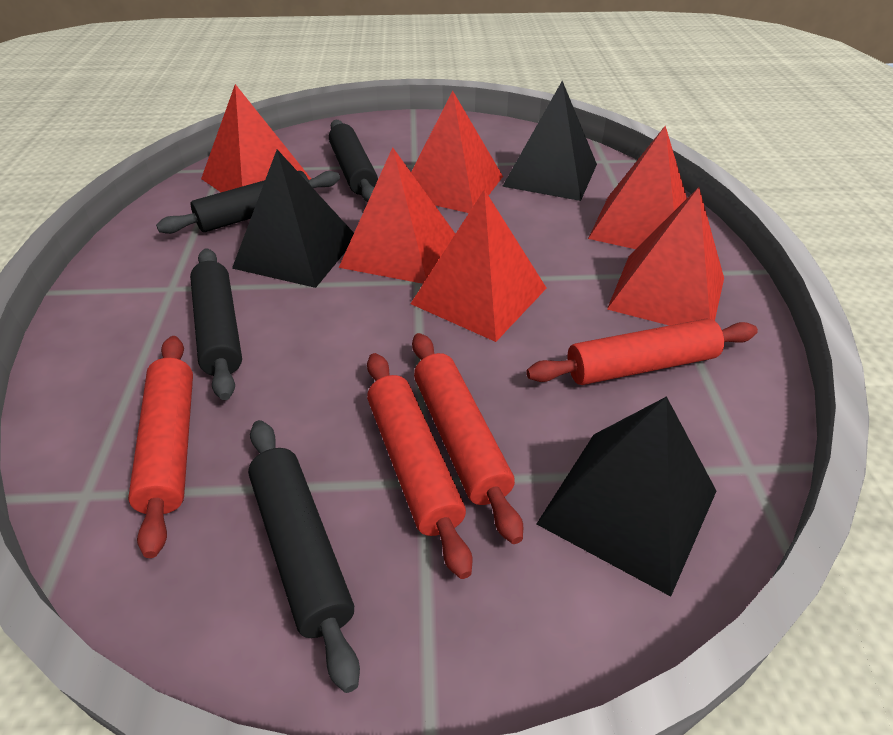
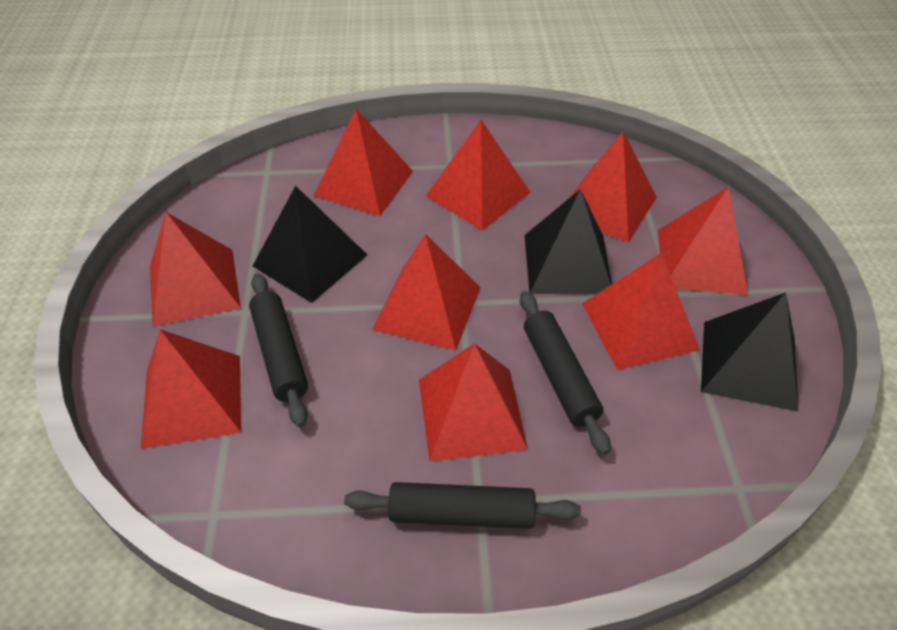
black rolling pin: 4 -> 3
red pyramid: 6 -> 9
red rolling pin: 4 -> 0

